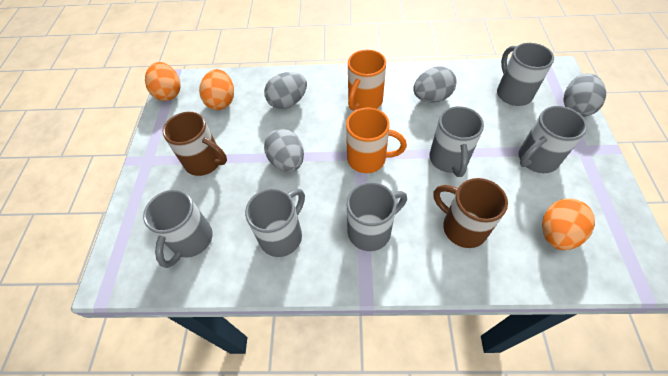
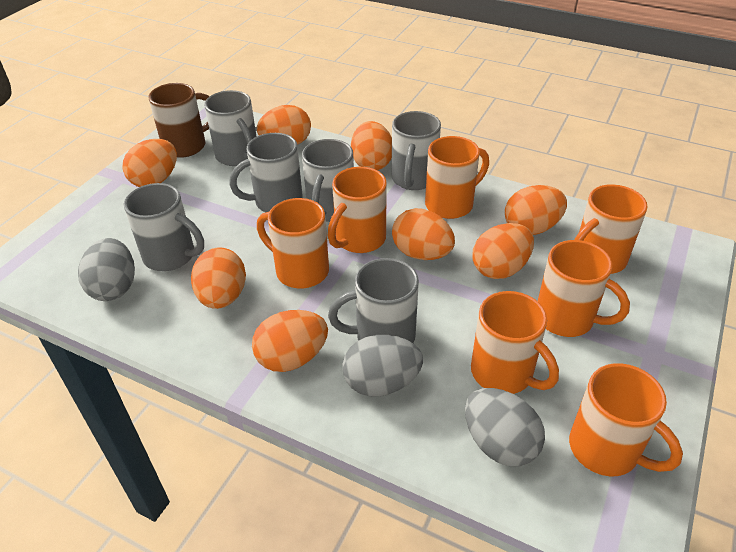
brown mug: 2 -> 1
grey egg: 4 -> 3
orange egg: 3 -> 8
orange mug: 2 -> 7

